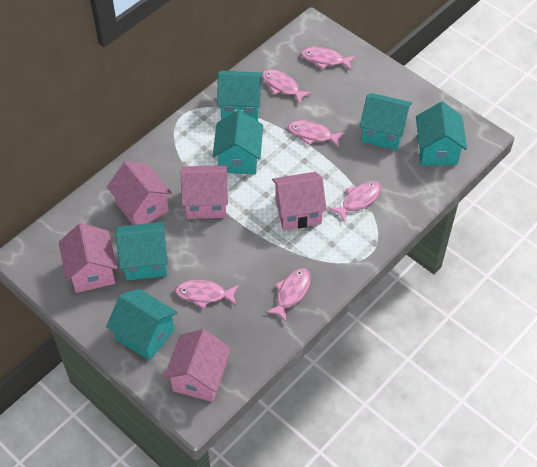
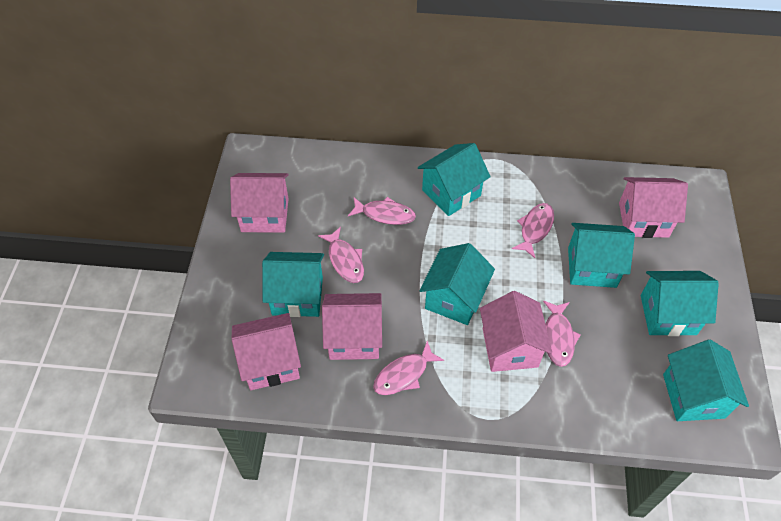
pink fish: 6 -> 5

